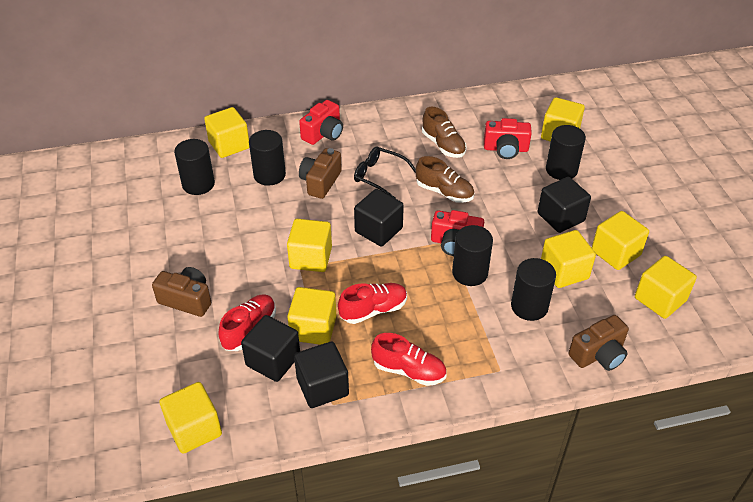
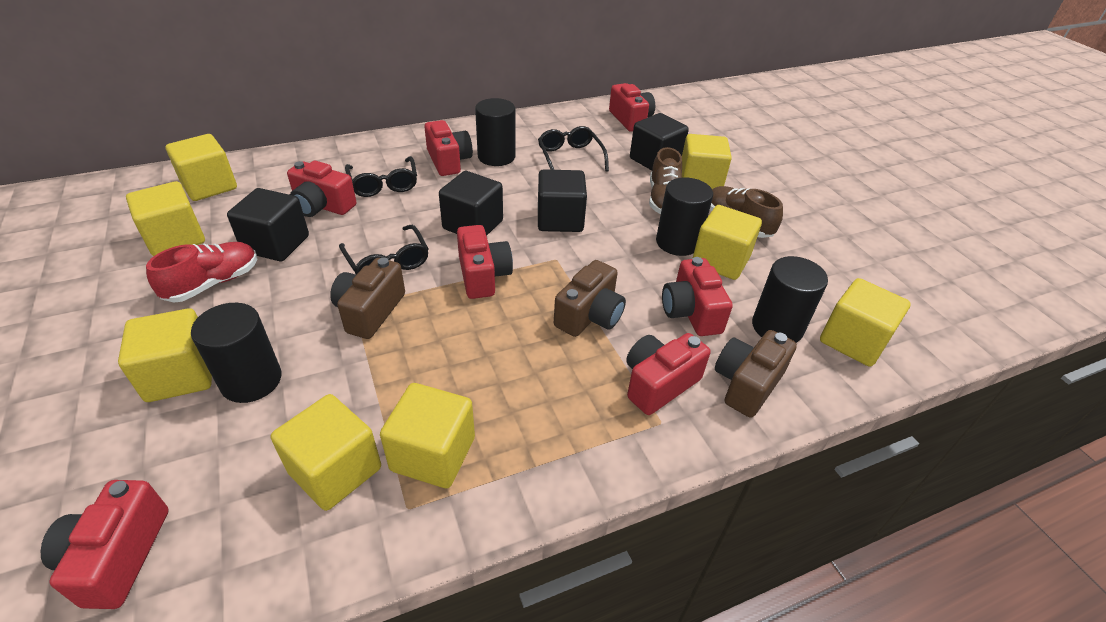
black cylinder: 5 -> 4
black glasses: 1 -> 3
red camera: 3 -> 7
red shoe: 3 -> 1

